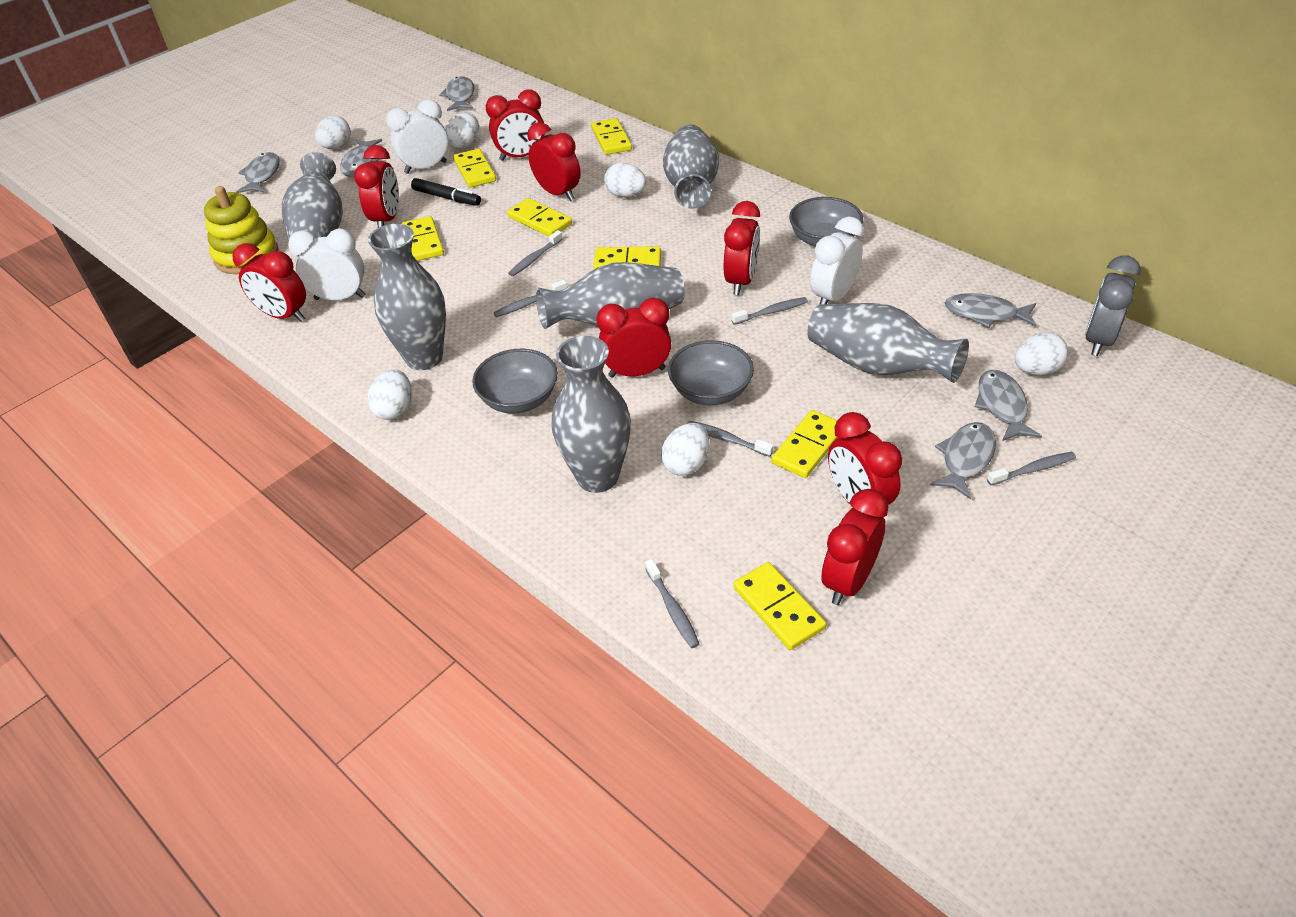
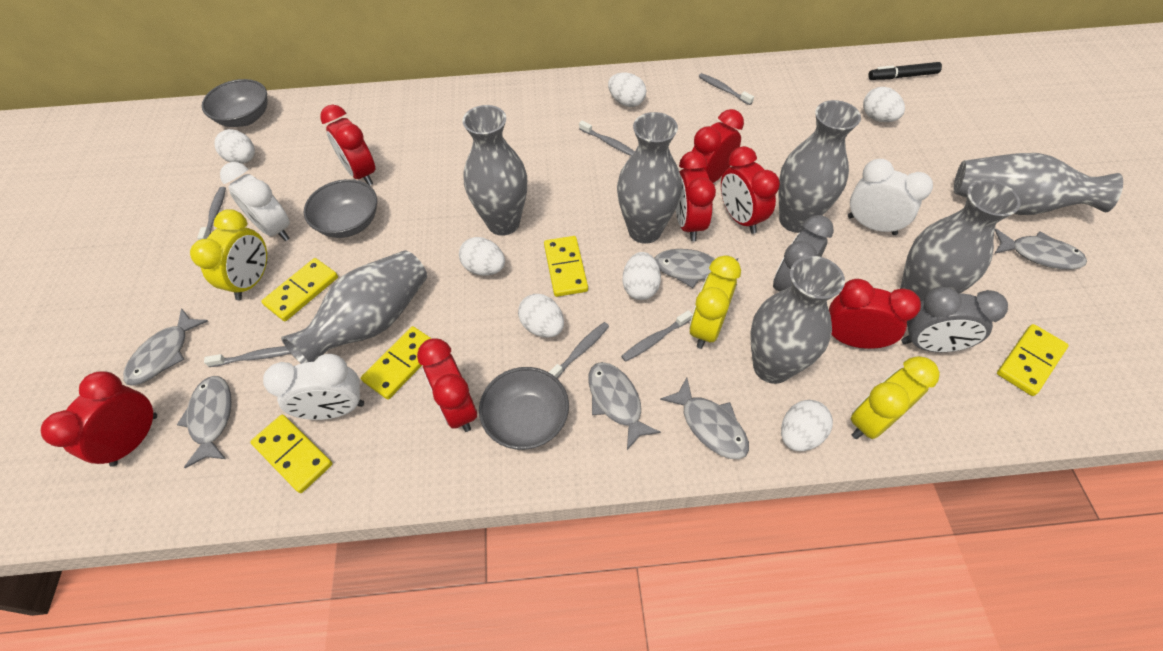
grey clock: 1 -> 2
grey vase: 6 -> 7
red clock: 8 -> 7
white egg: 6 -> 7
yellow clock: 0 -> 3
yellow domino: 7 -> 5
yellow stacking toy: 1 -> 0

